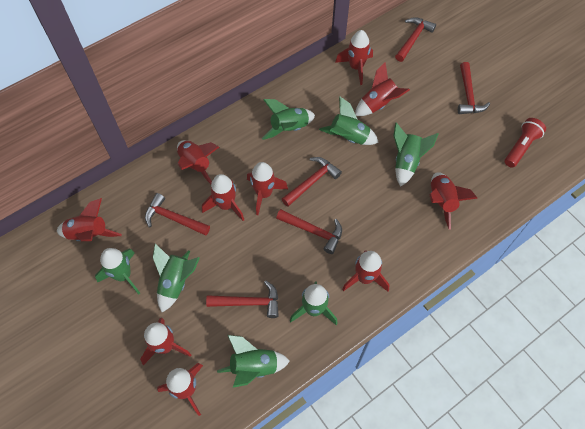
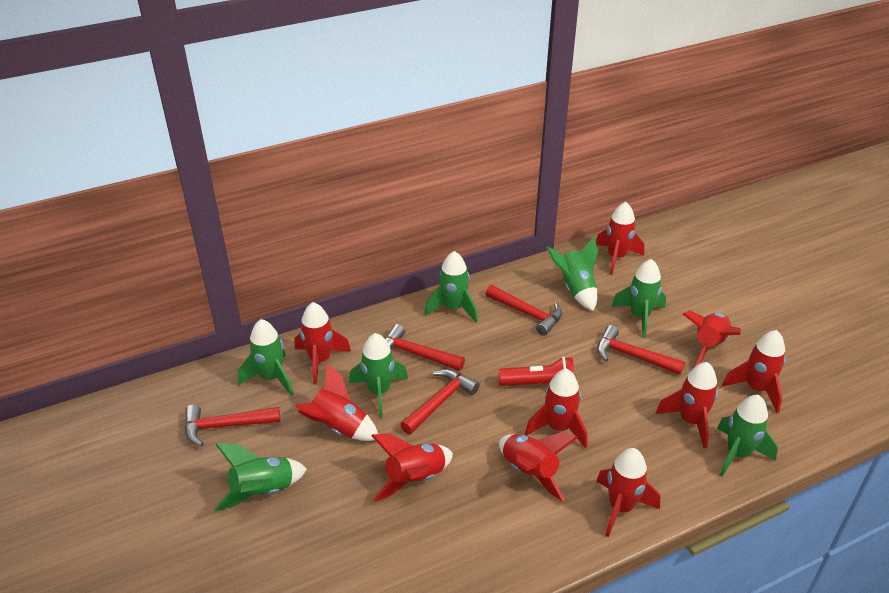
red hammer: 6 -> 5

